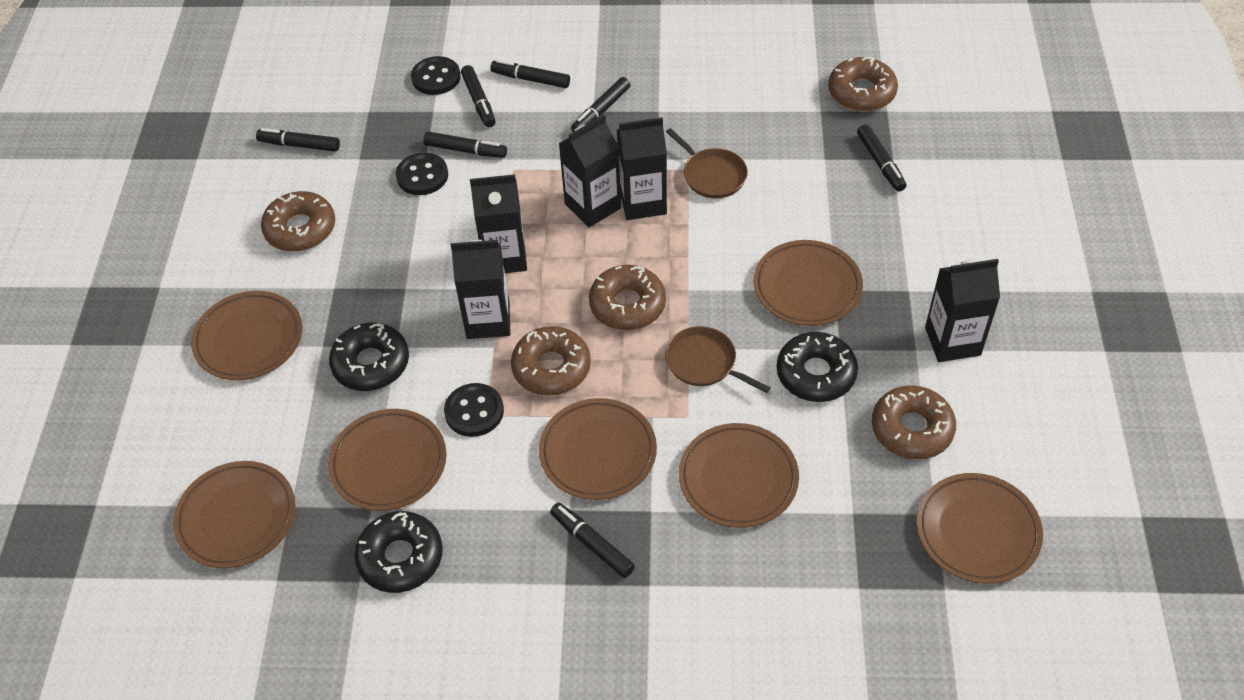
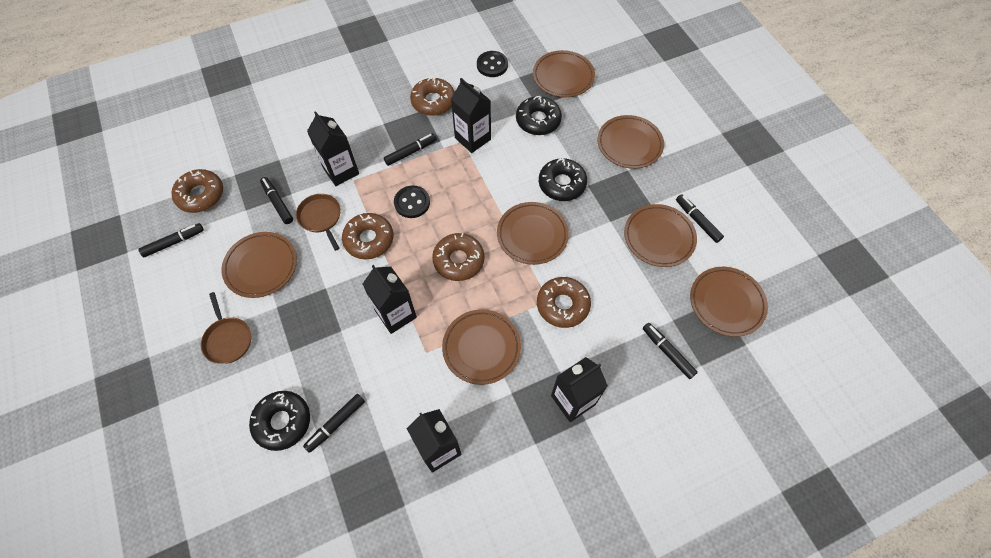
black button: 3 -> 2
black marker: 7 -> 6

